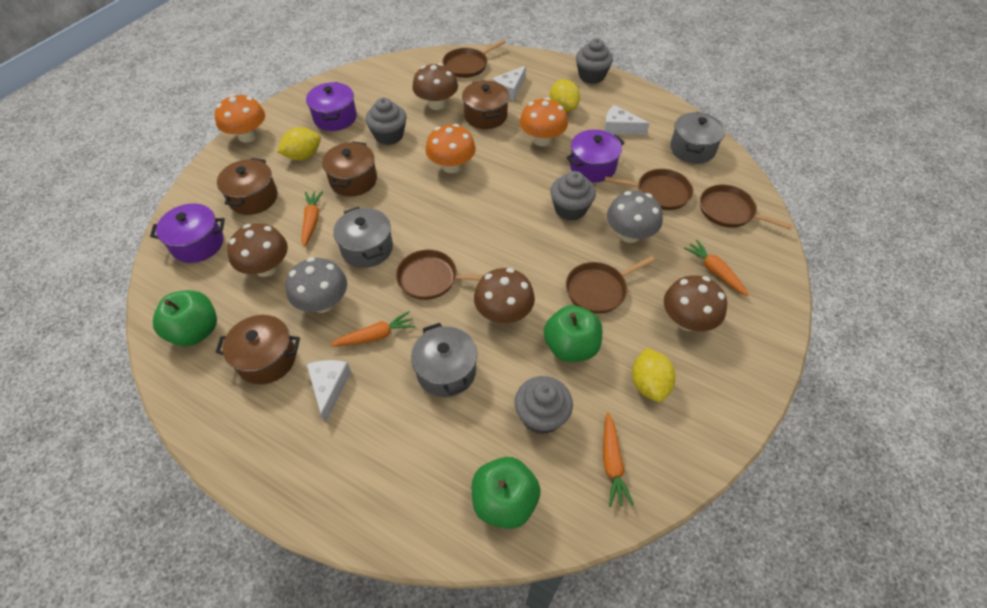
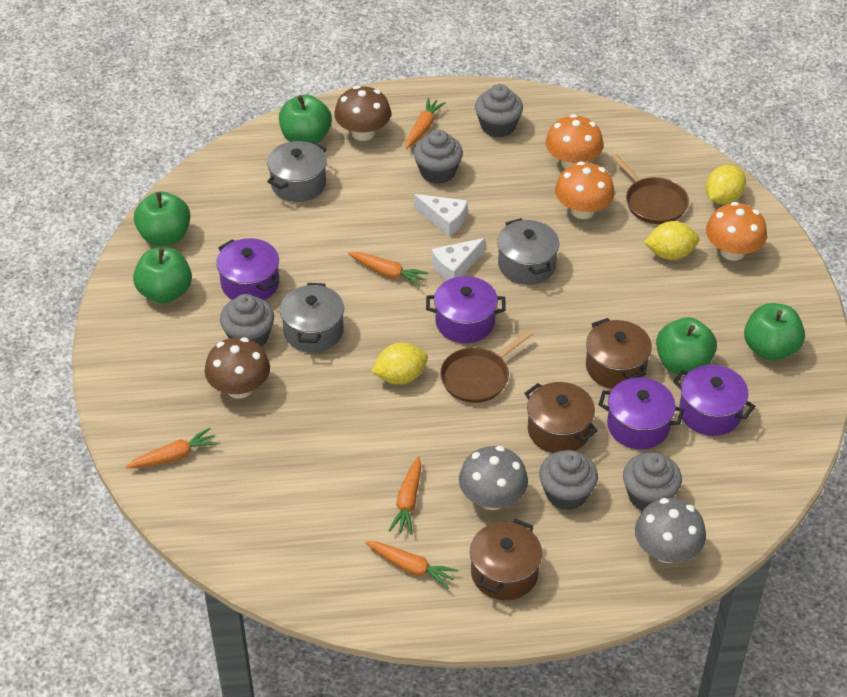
brown mushroom: 4 -> 2
brown pan: 5 -> 2
brown pot: 4 -> 3
green apple: 3 -> 5
grey cupcake: 4 -> 5
orange carrot: 4 -> 5
purple pot: 3 -> 4
white cheese: 3 -> 2

